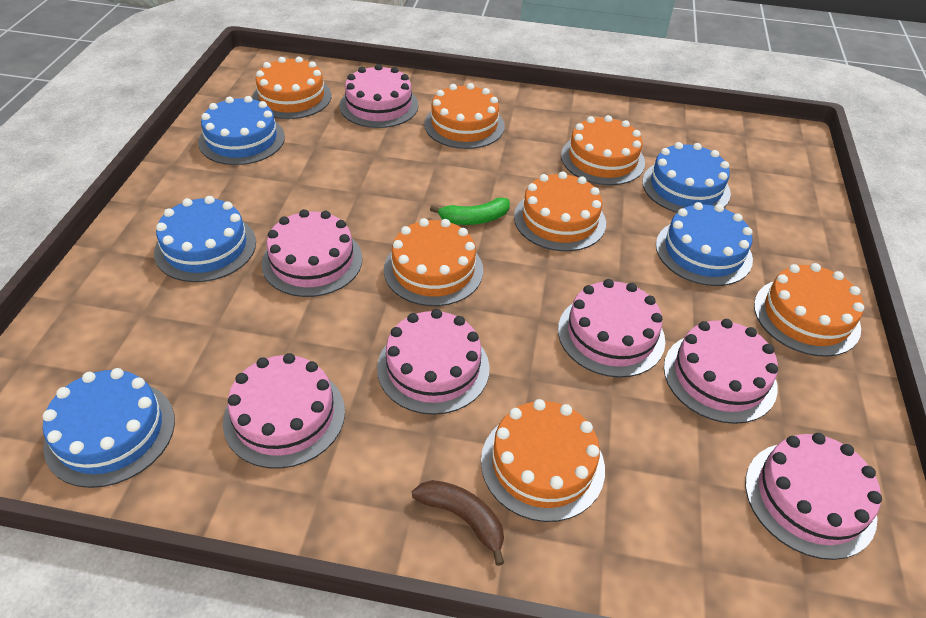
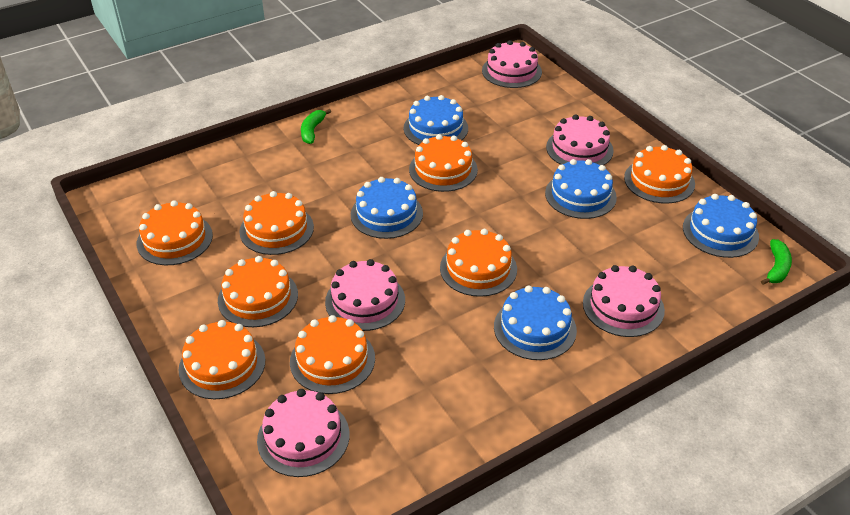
brown banana: 1 -> 0
green banana: 1 -> 2
orange cake: 7 -> 8
pink cake: 7 -> 5

